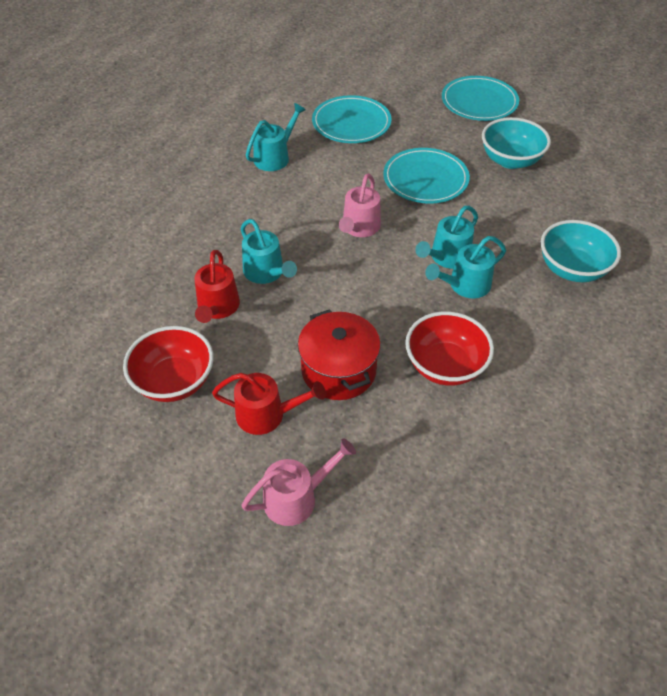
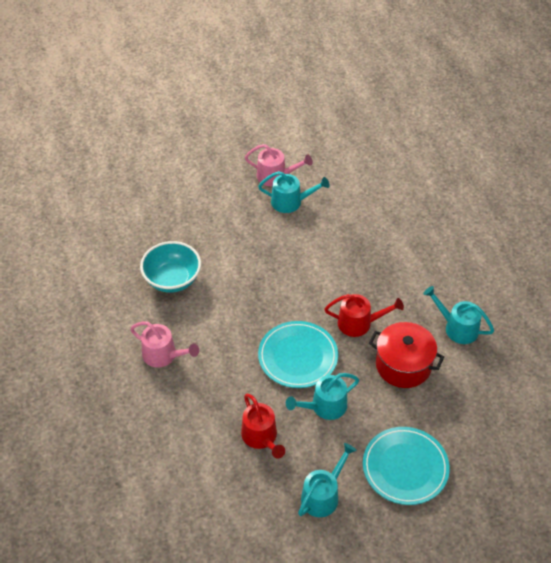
red bowl: 2 -> 0
turquoise bowl: 2 -> 1
turquoise plate: 3 -> 2

